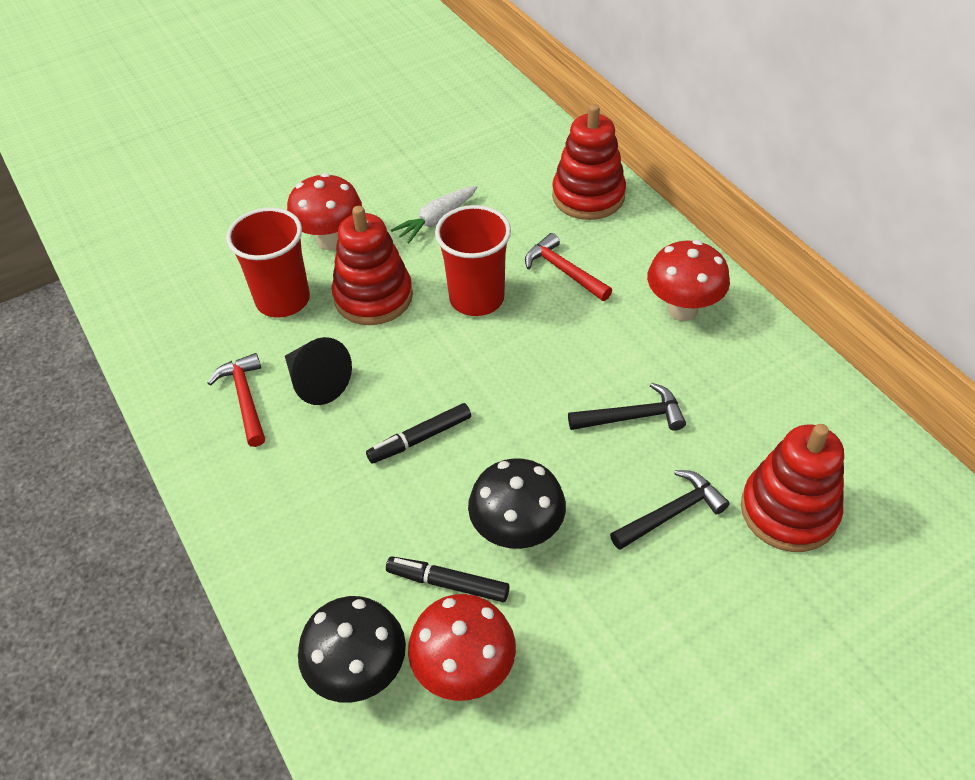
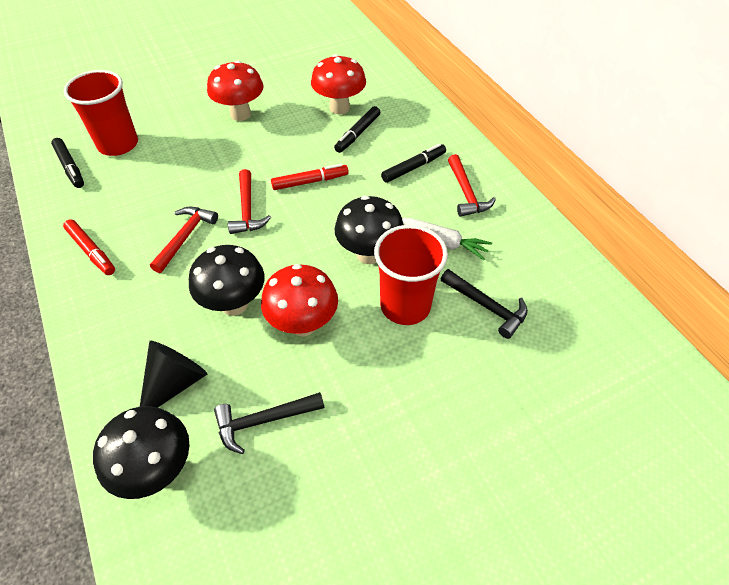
black marker: 2 -> 3
black mushroom: 2 -> 3
red hammer: 2 -> 3
red marker: 0 -> 2
red stacking toy: 3 -> 0

